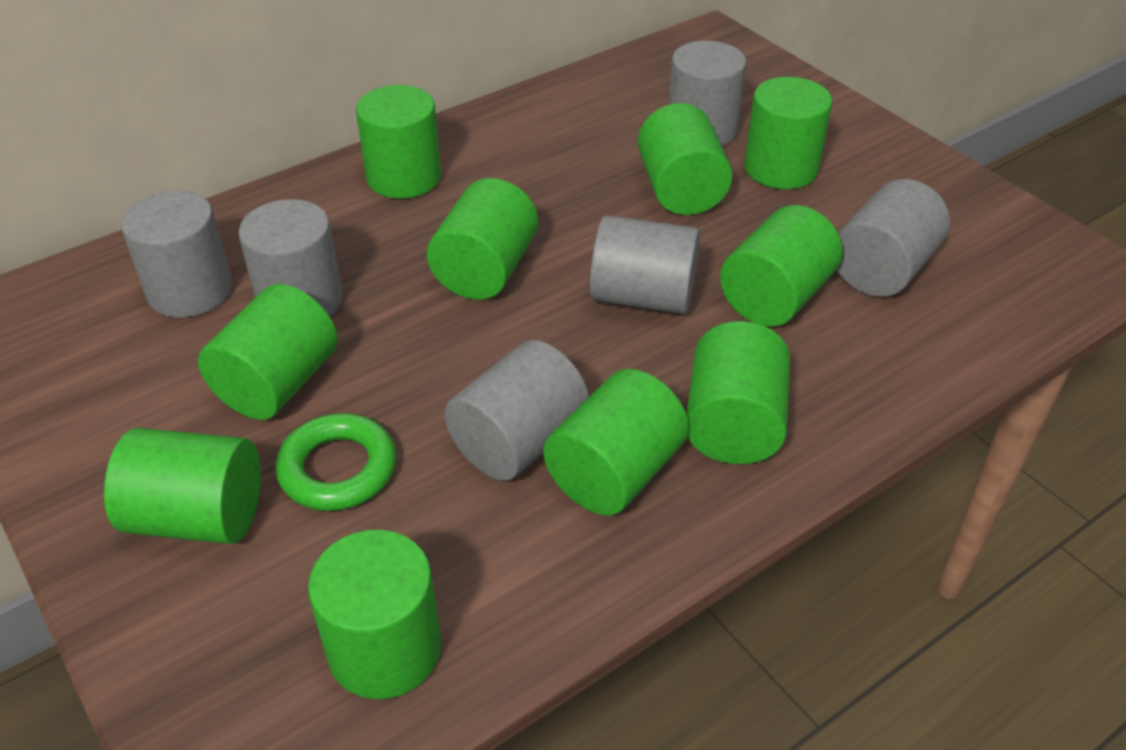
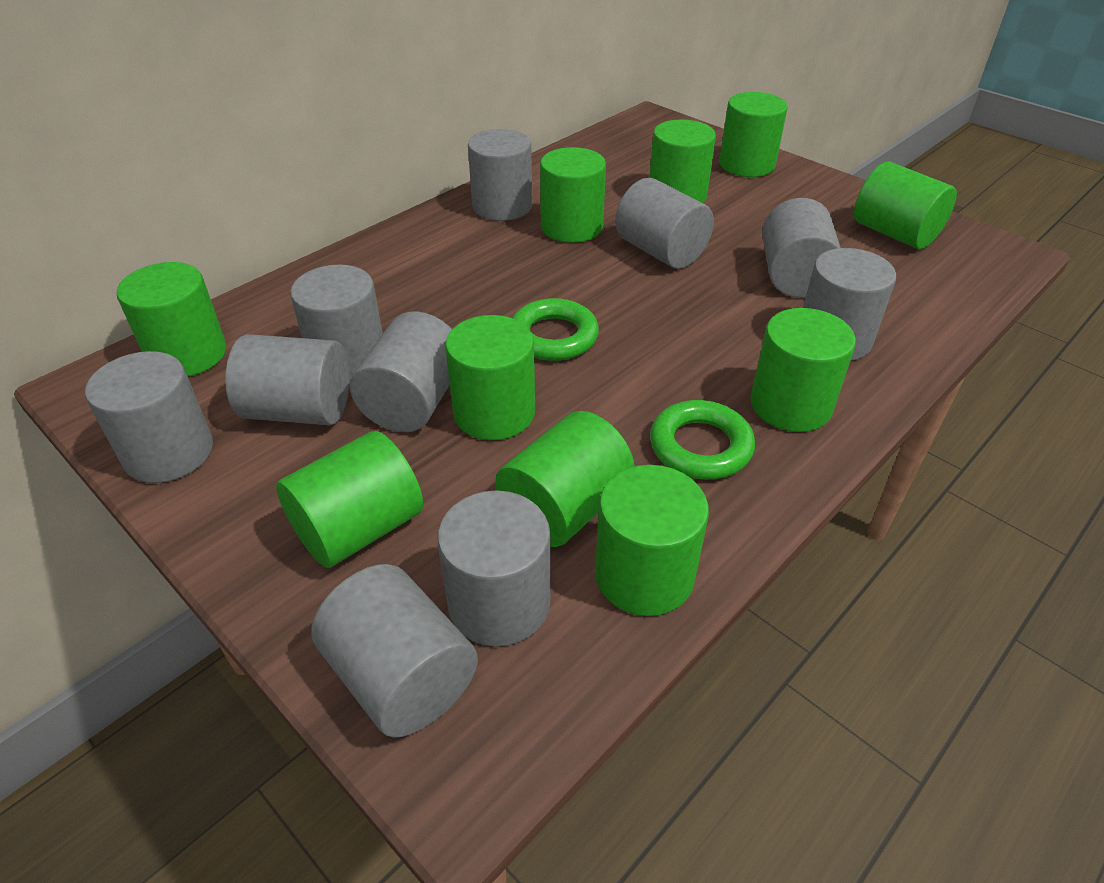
green ring: 1 -> 2
grey cylinder: 6 -> 10

